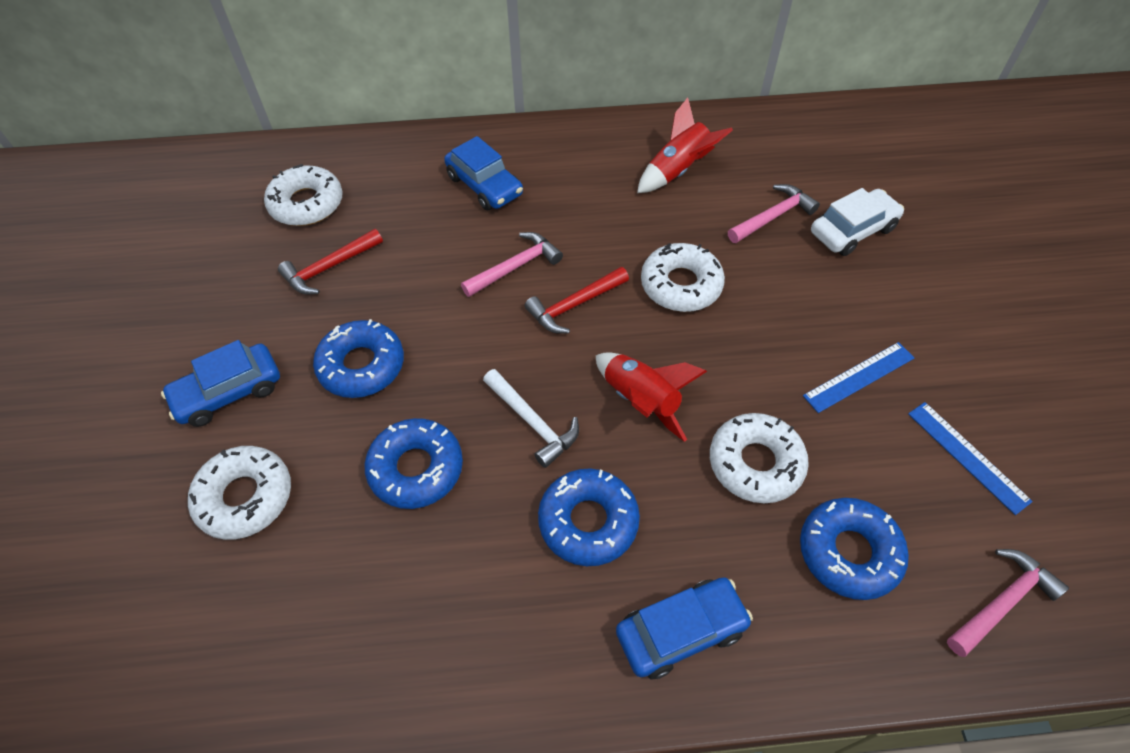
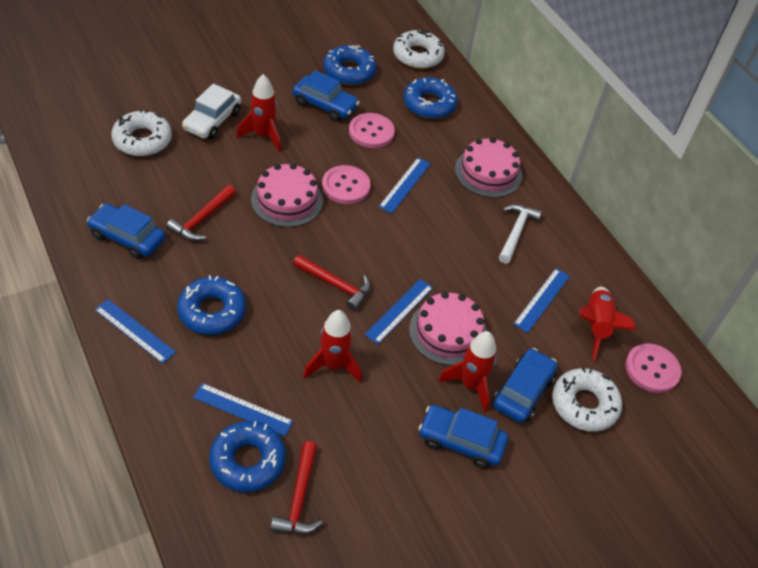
blue car: 3 -> 4
blue ruler: 2 -> 5
pink button: 0 -> 3
pink cake: 0 -> 3
pink hammer: 3 -> 0
red hammer: 2 -> 3
red rocket: 2 -> 4
white donut: 4 -> 3

